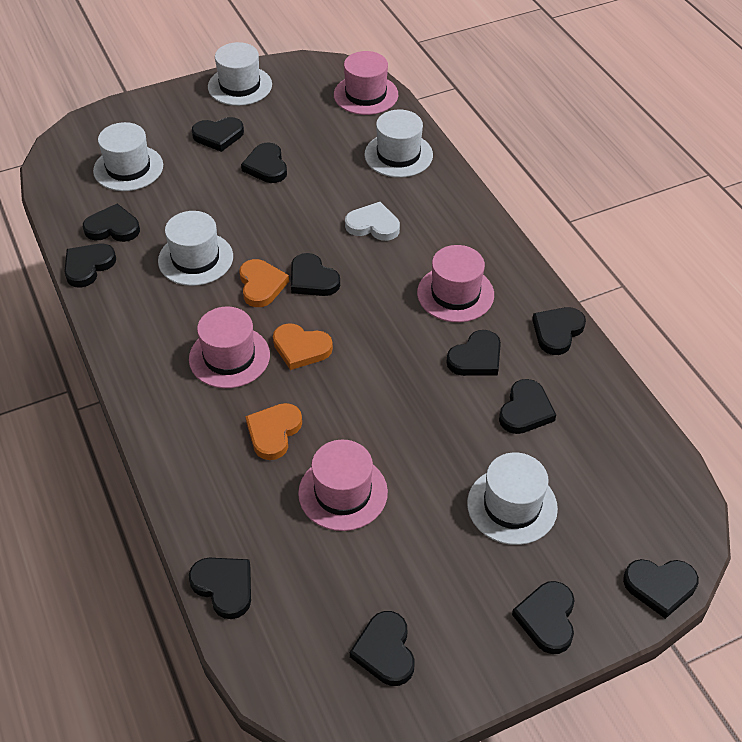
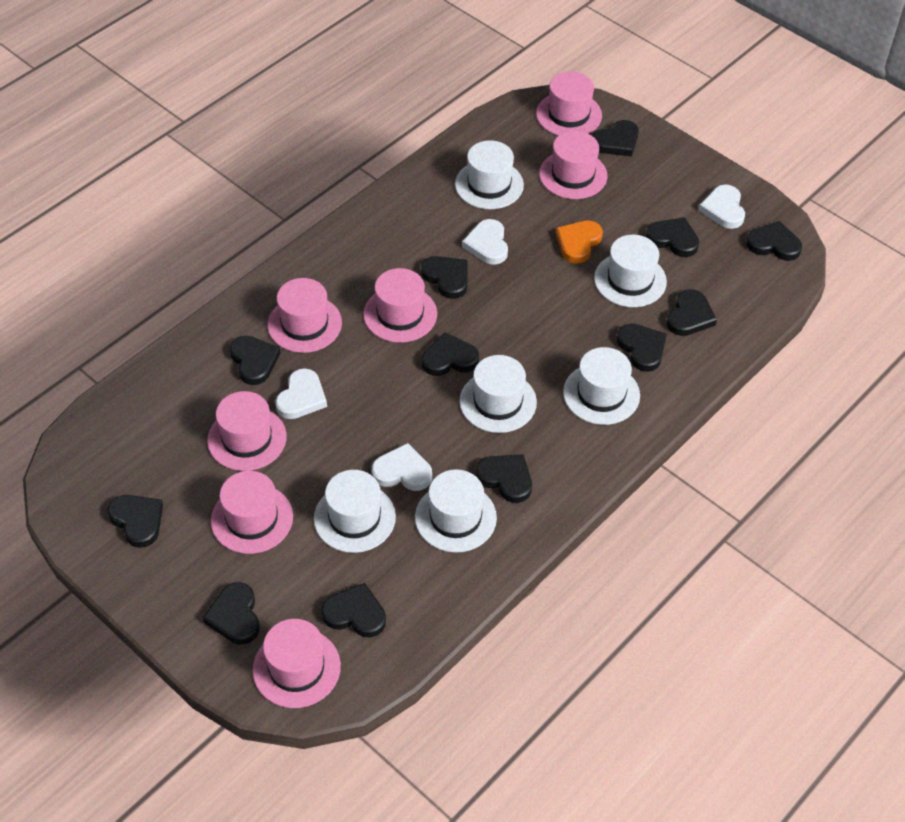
orange heart: 3 -> 1
pink hat: 4 -> 7
white hat: 5 -> 6
white heart: 1 -> 4

